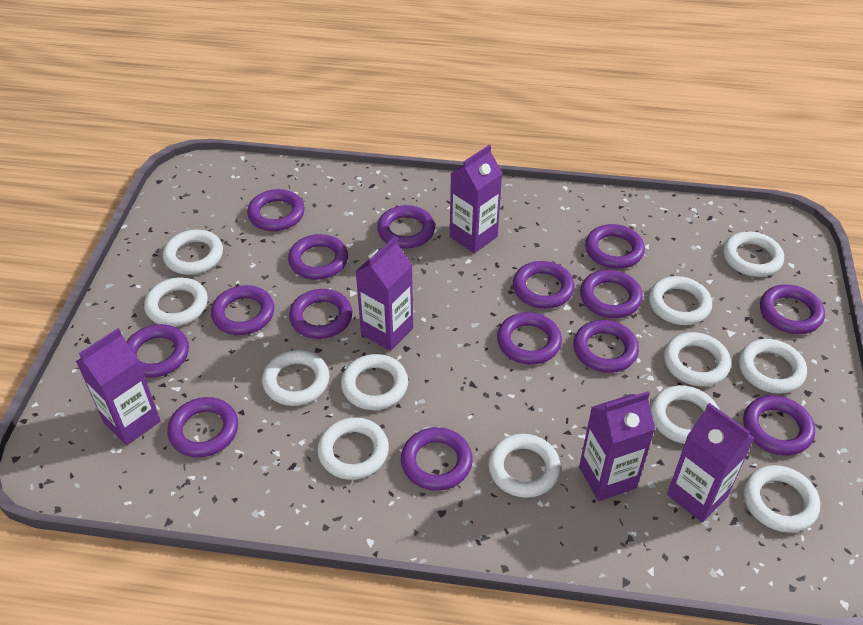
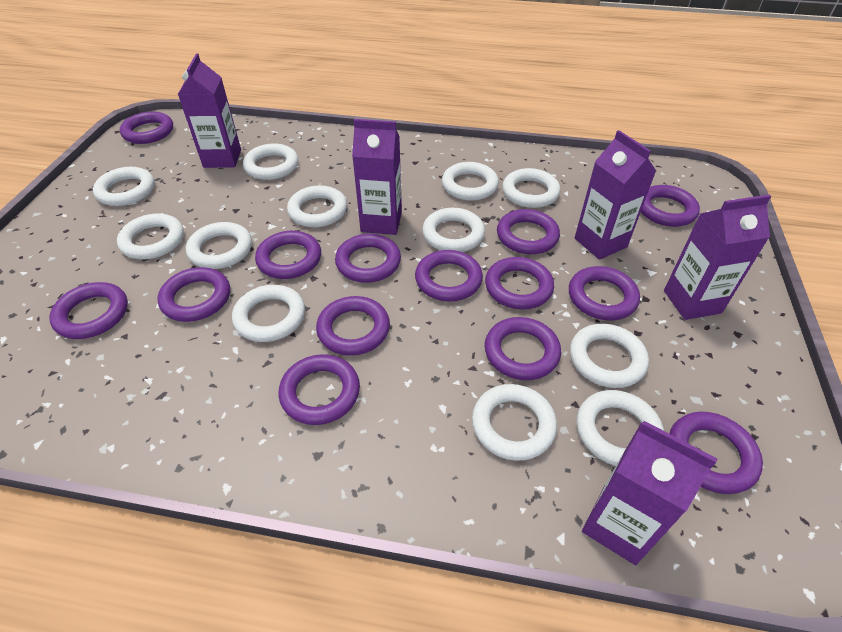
purple ring: 15 -> 14

